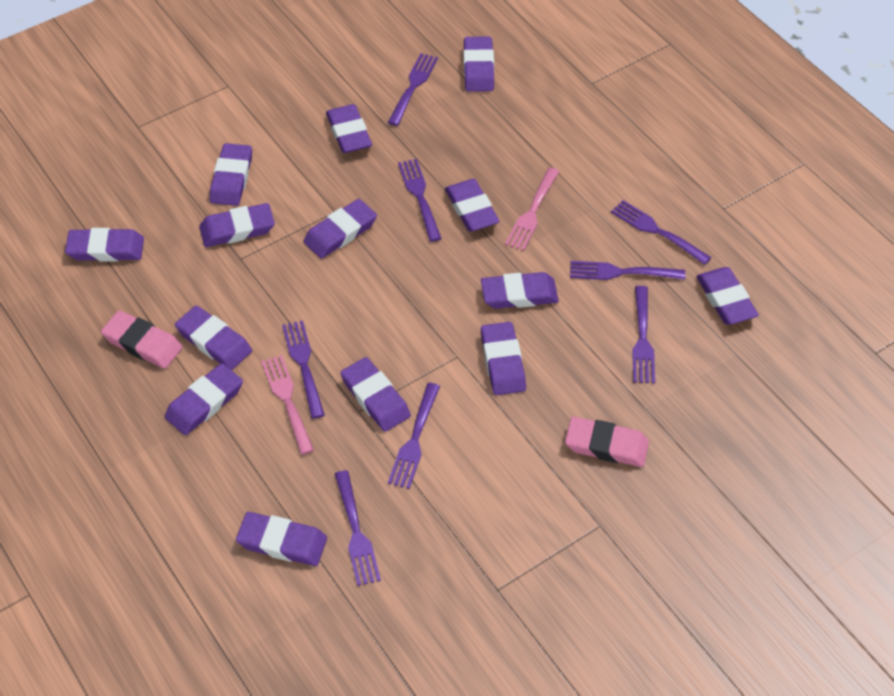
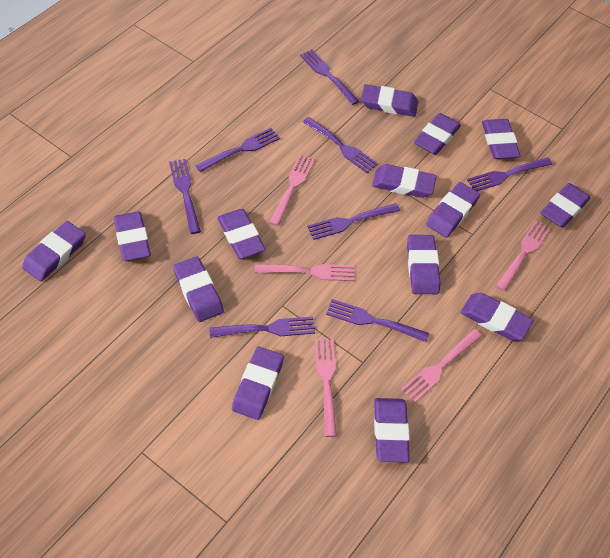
pink eraser: 2 -> 0
pink fork: 2 -> 5

